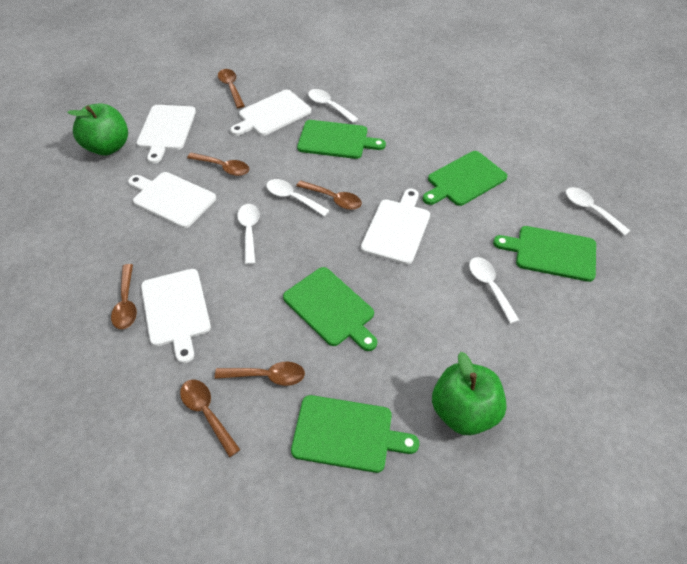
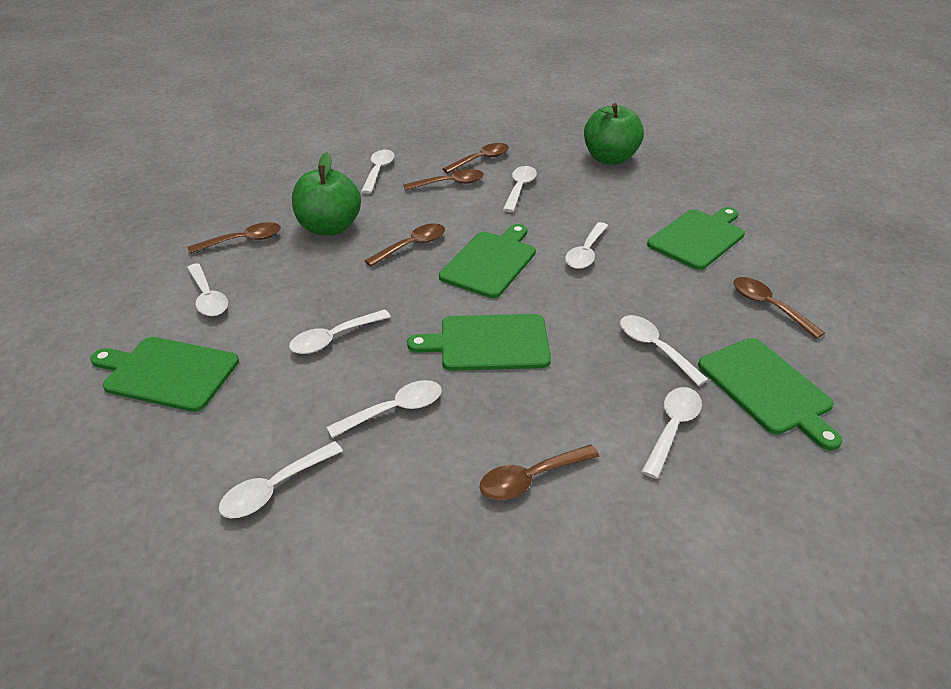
white cutting board: 5 -> 0
white spoon: 5 -> 9

